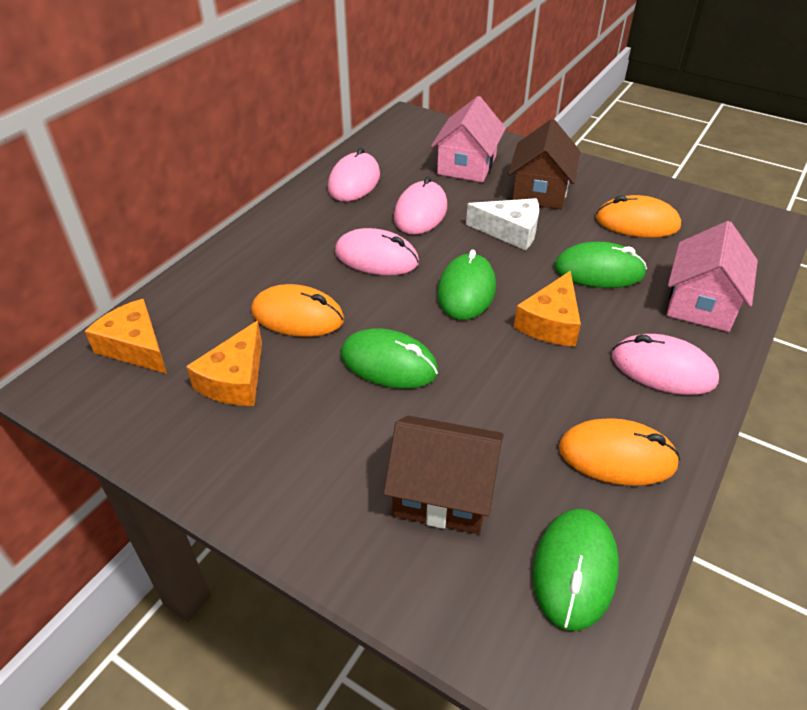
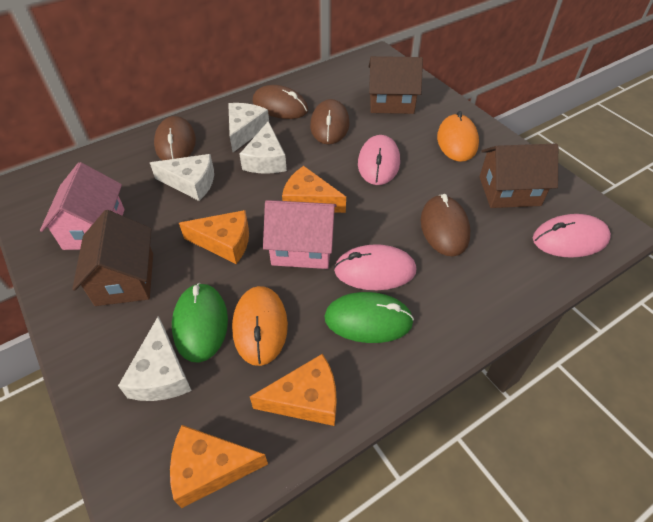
brown house: 2 -> 3
brown mouse: 0 -> 4
green mouse: 4 -> 2
orange cheese: 3 -> 4
orange mouse: 3 -> 2
pink mouse: 4 -> 3
white cheese: 1 -> 4

